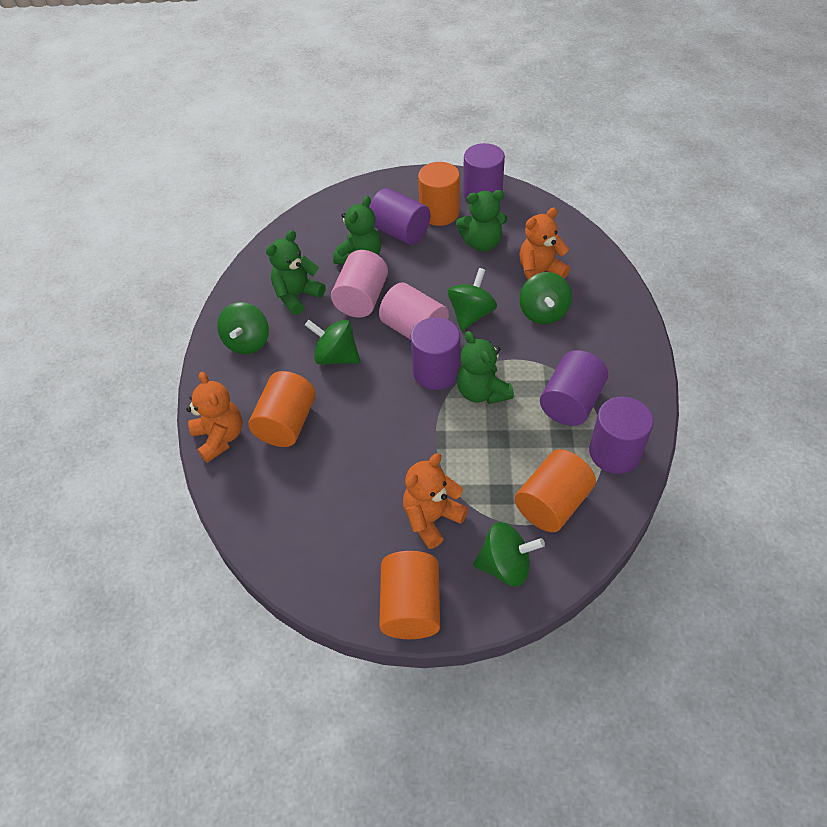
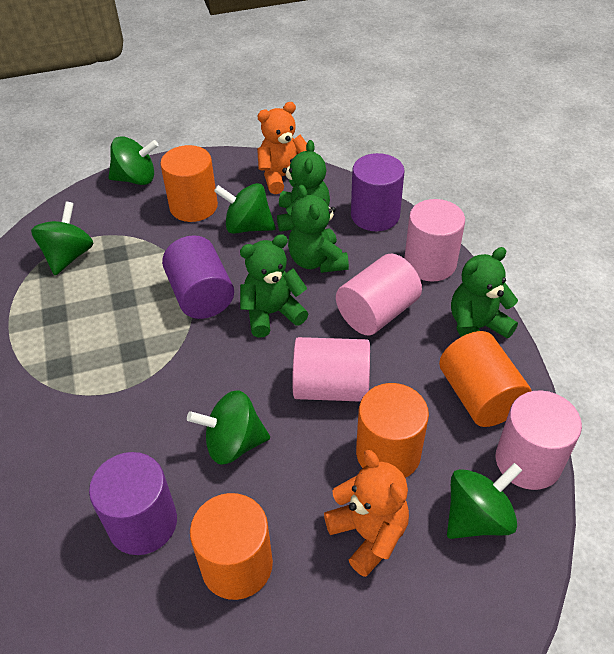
orange teddy bear: 3 -> 2
pink cylinder: 2 -> 4
purple cylinder: 5 -> 3

